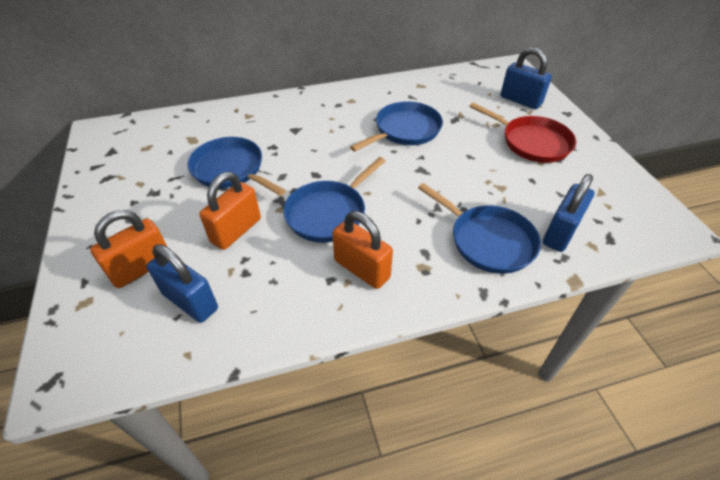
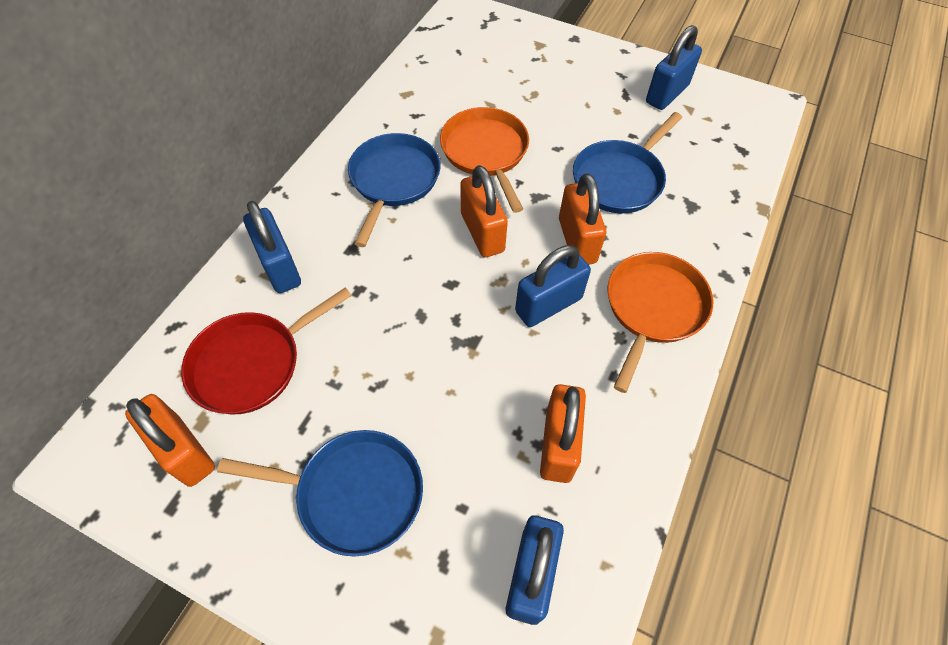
blue padlock: 3 -> 4
blue pan: 4 -> 3
orange padlock: 3 -> 4
orange pan: 0 -> 2

